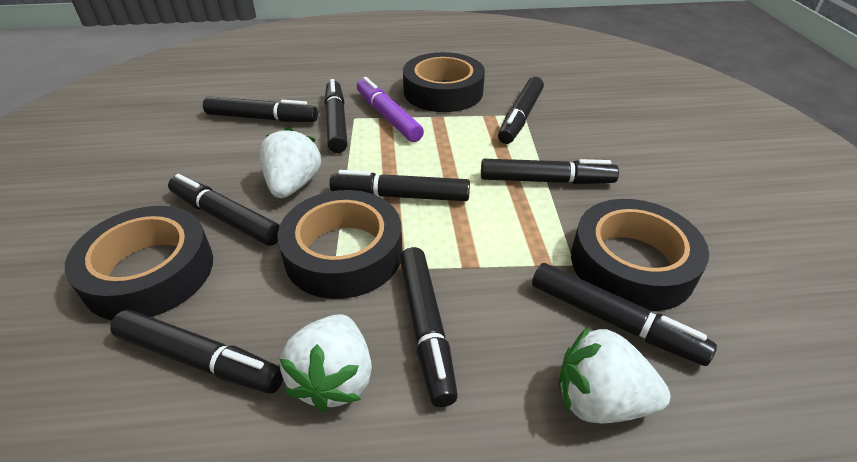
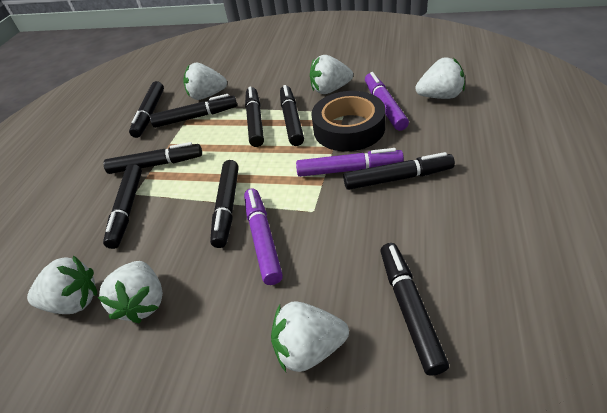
black tape: 4 -> 1
purple marker: 1 -> 3
white strawberry: 3 -> 6

